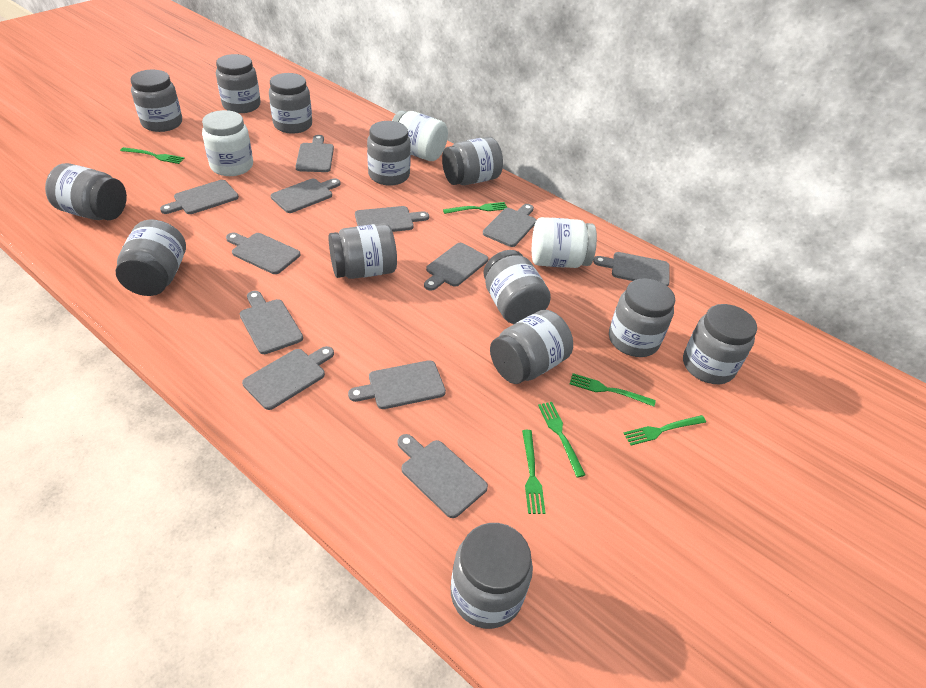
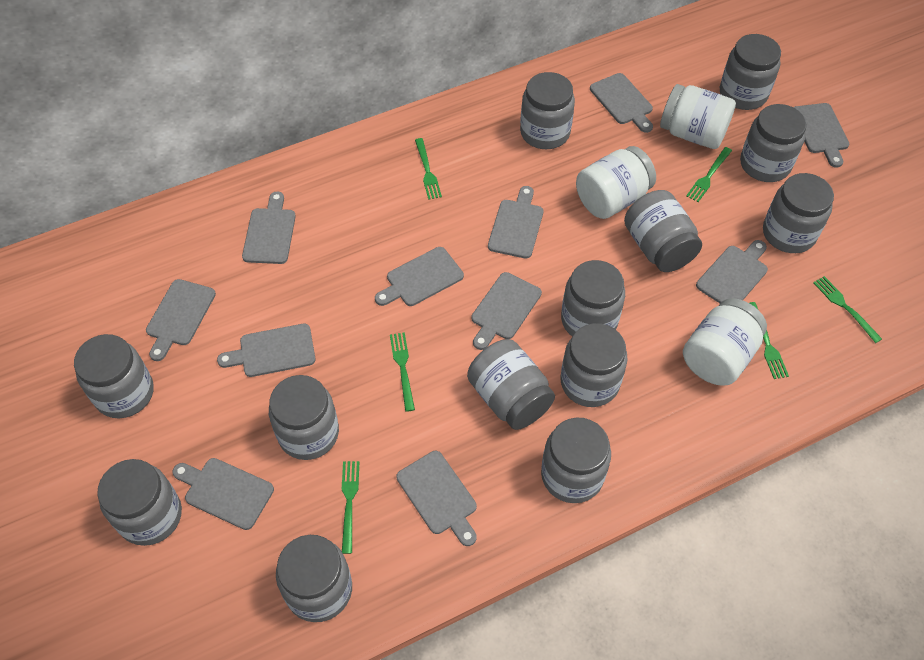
grey cutting board: 12 -> 11

